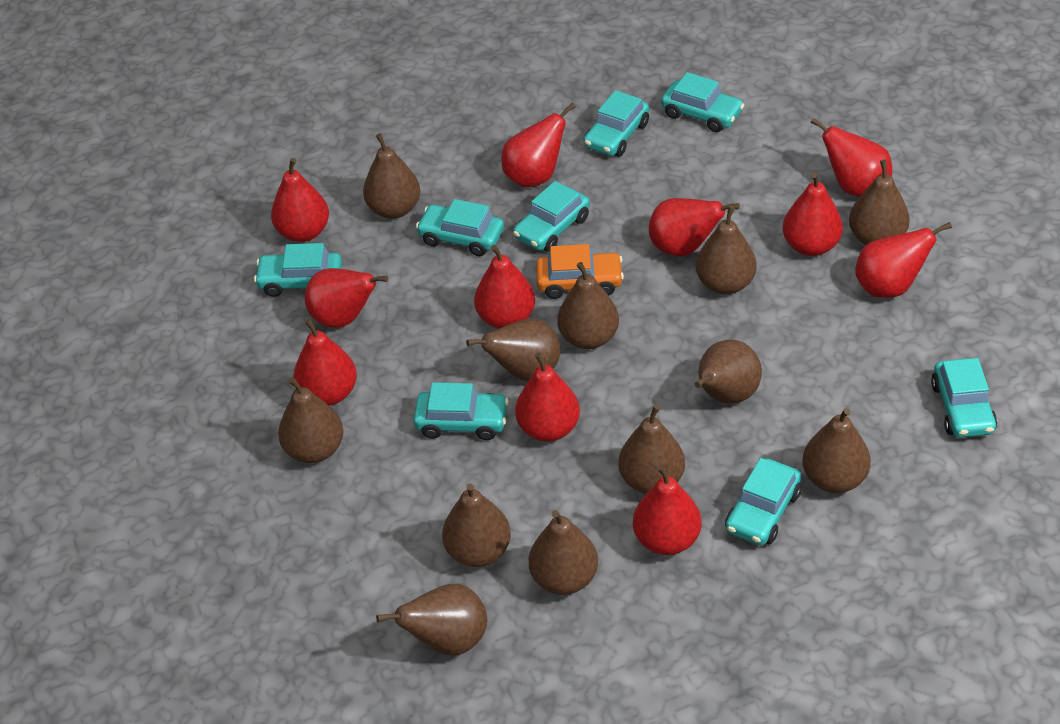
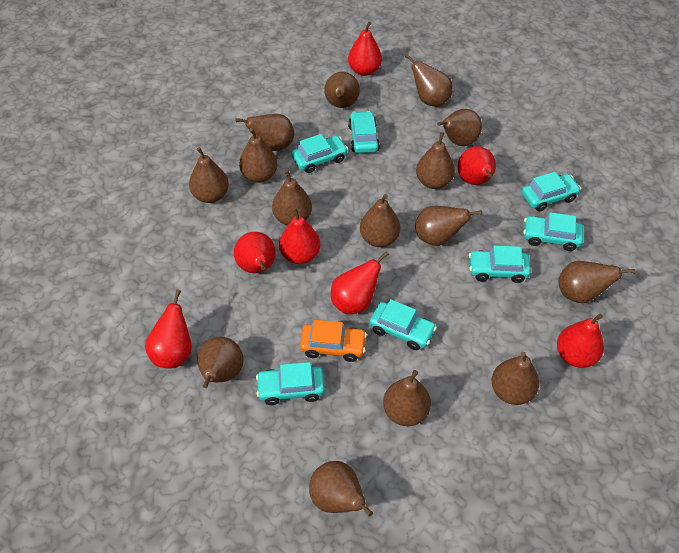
brown pear: 12 -> 15
red pear: 11 -> 7
turquoise car: 8 -> 7

